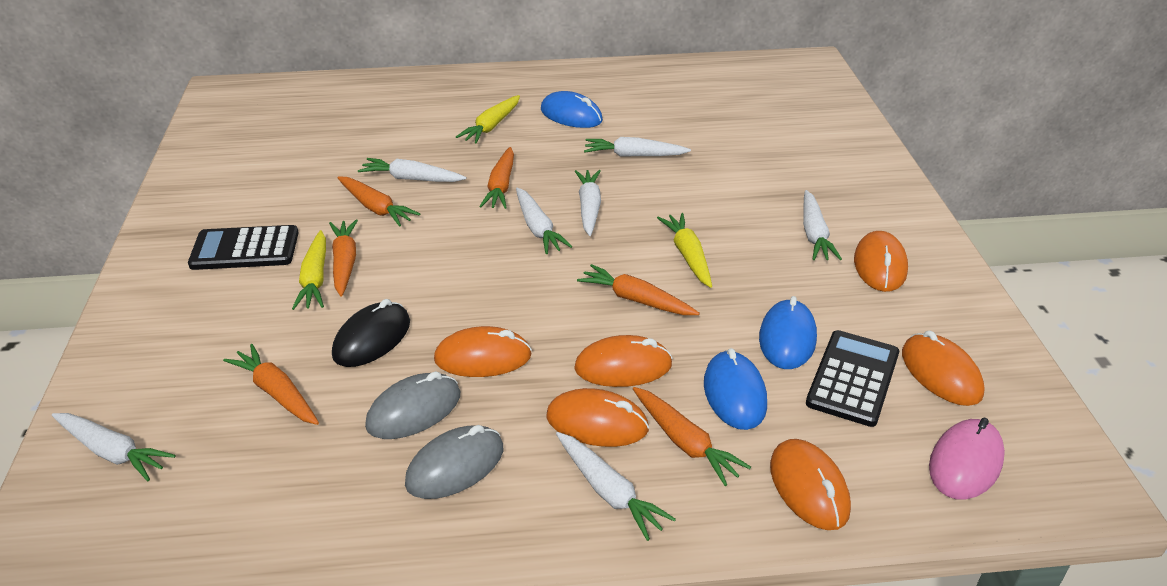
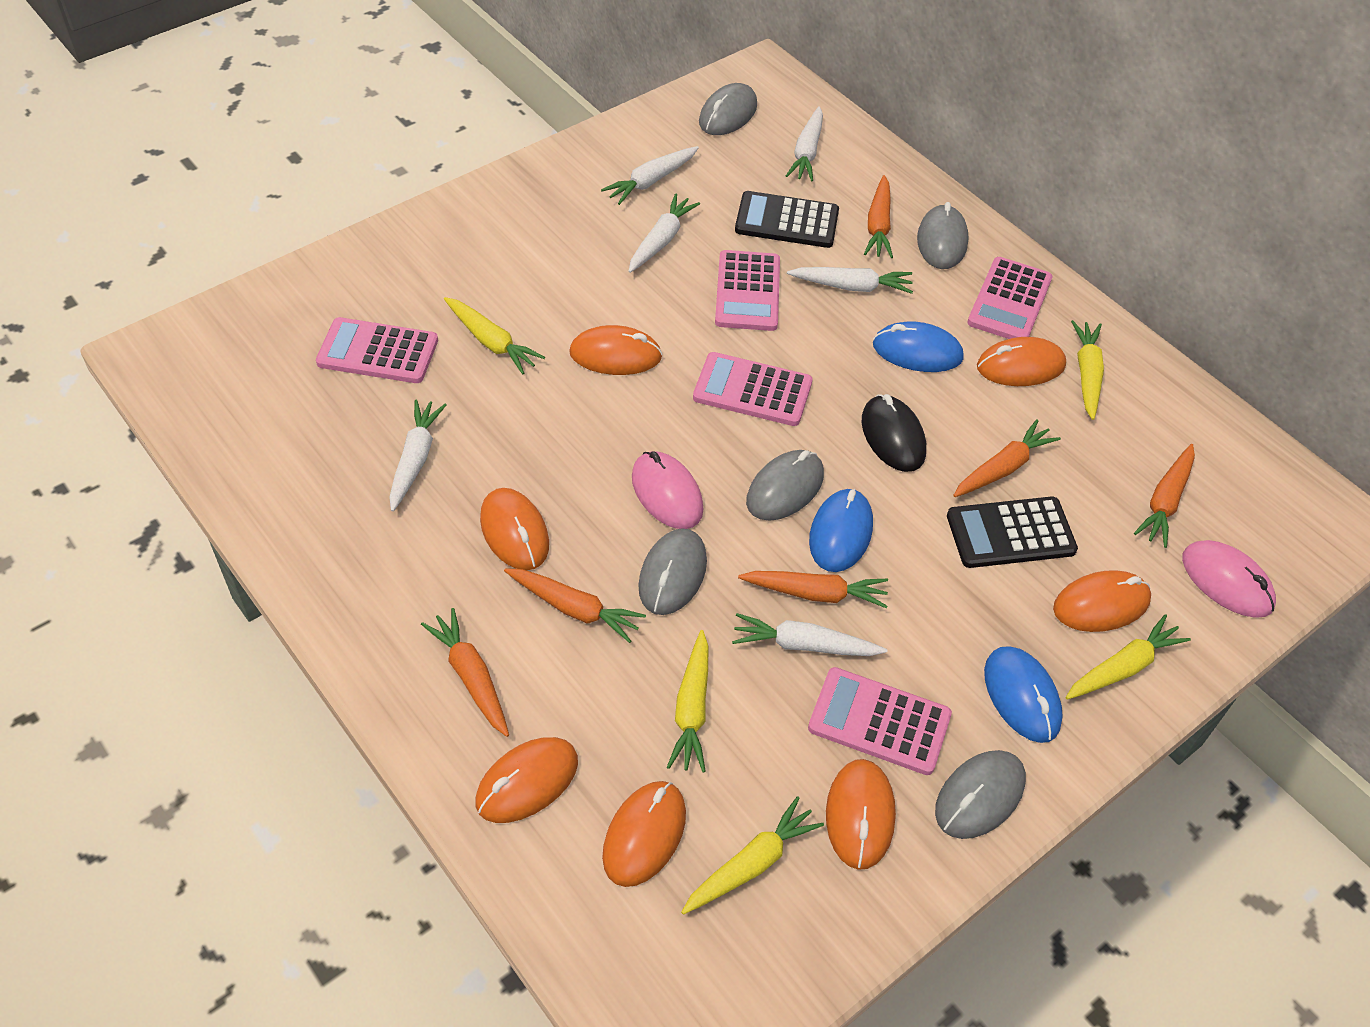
grey mouse: 2 -> 5
orange mouse: 6 -> 7
pink calculator: 0 -> 5
pink mouse: 1 -> 2
white carrot: 7 -> 6
yellow carrot: 3 -> 5

